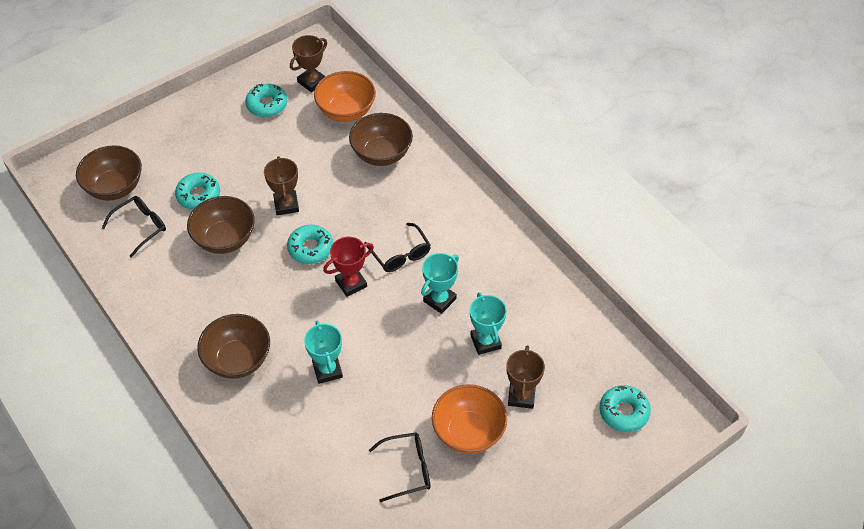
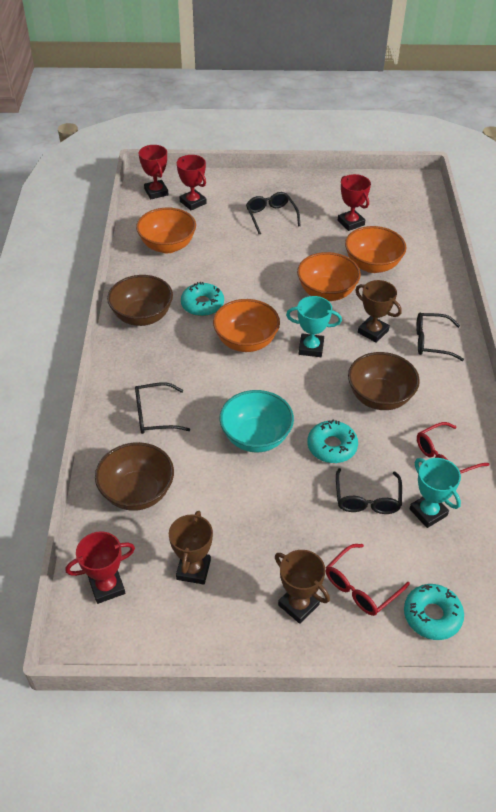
black glasses: 3 -> 4
brown bowl: 4 -> 3
orange bowl: 2 -> 4
red glasses: 0 -> 2
red trophy: 1 -> 4
turquoise bowl: 0 -> 1
turquoise donut: 4 -> 3
turquoise trophy: 3 -> 2

